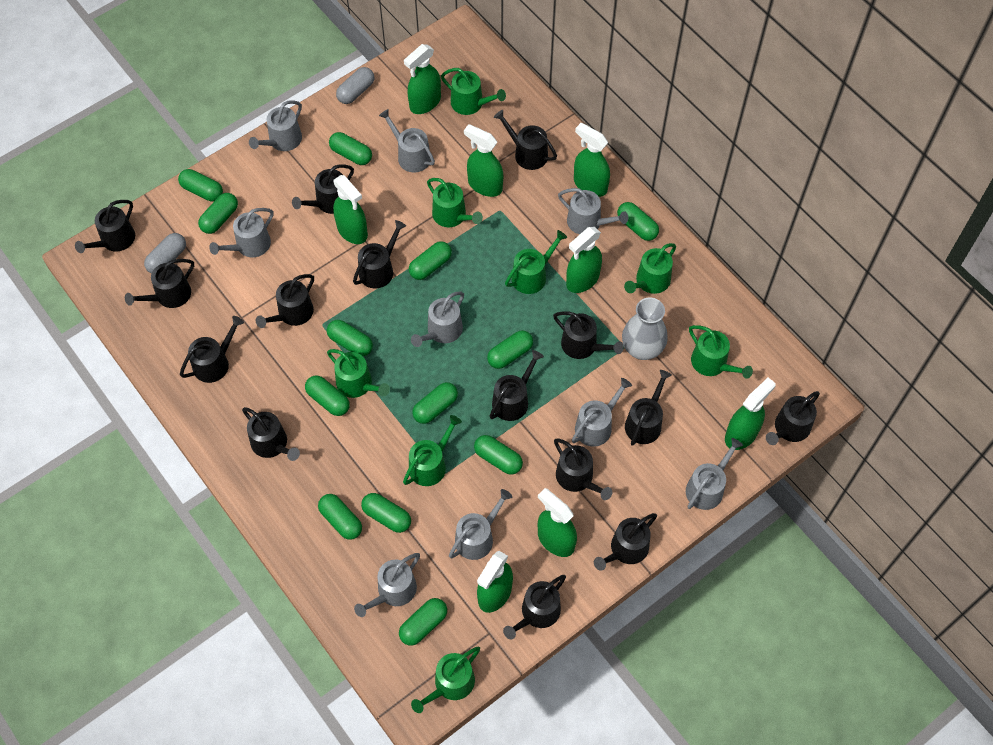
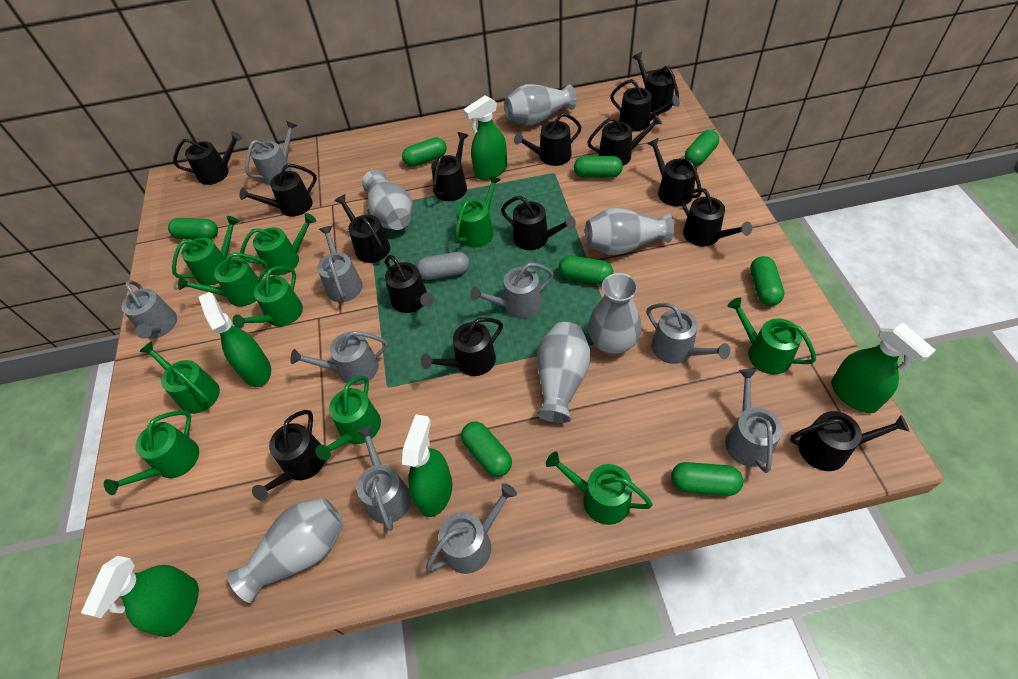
green capsule: 13 -> 8
green spray bottle: 8 -> 5
green watering can: 8 -> 10
grey capsule: 2 -> 1
grey vase: 1 -> 6

